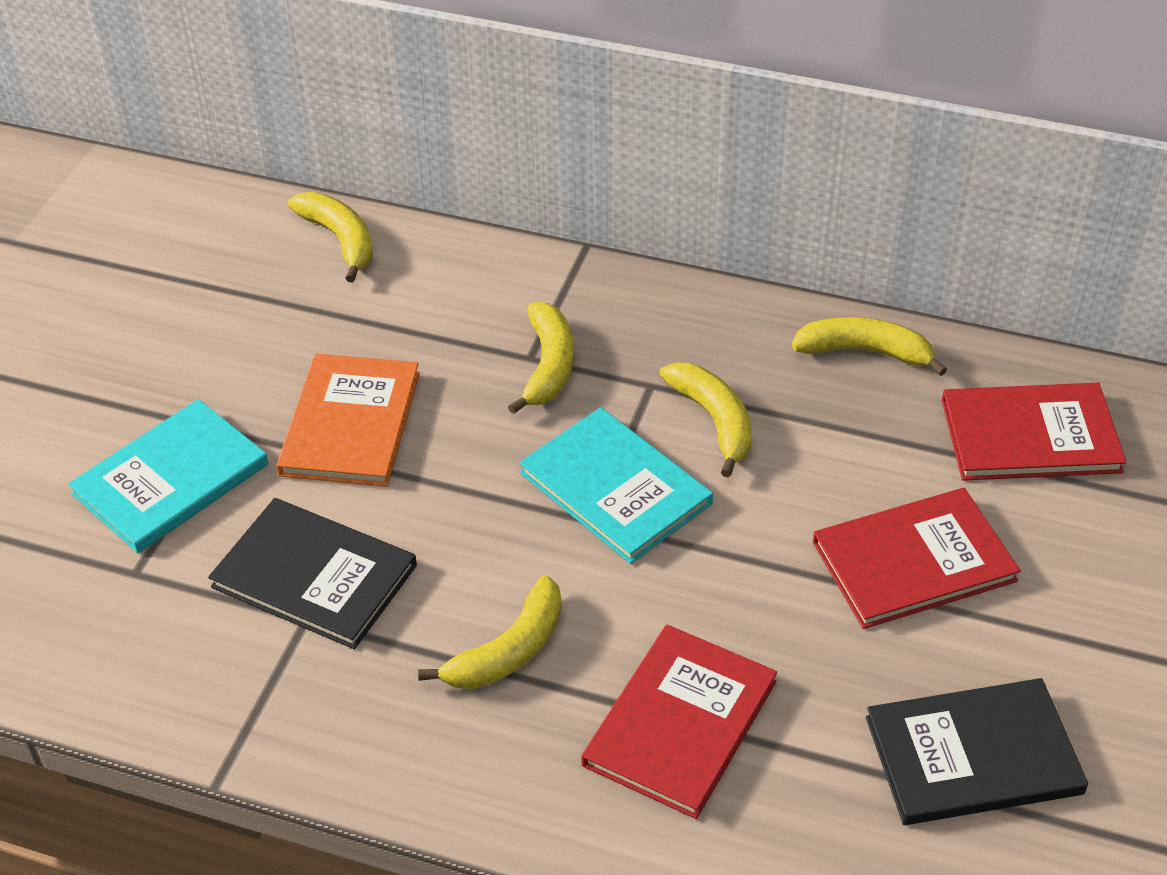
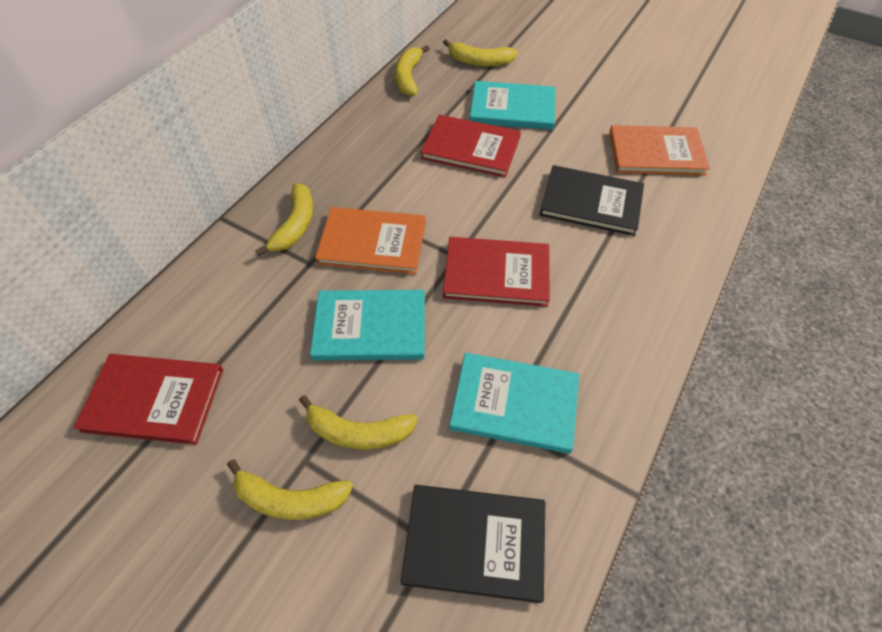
orange book: 1 -> 2
turquoise book: 2 -> 3

